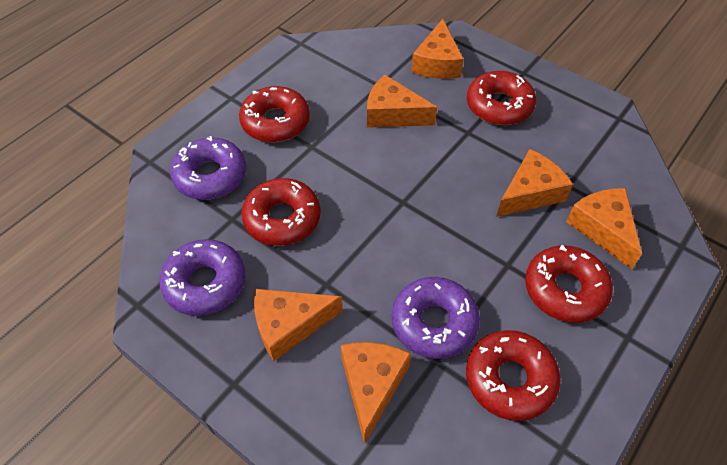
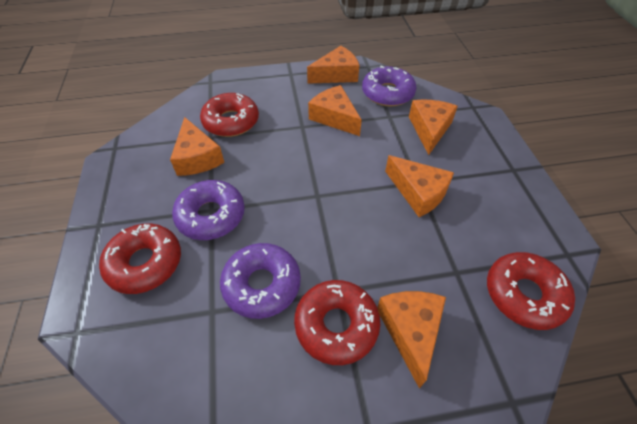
red donut: 5 -> 4

